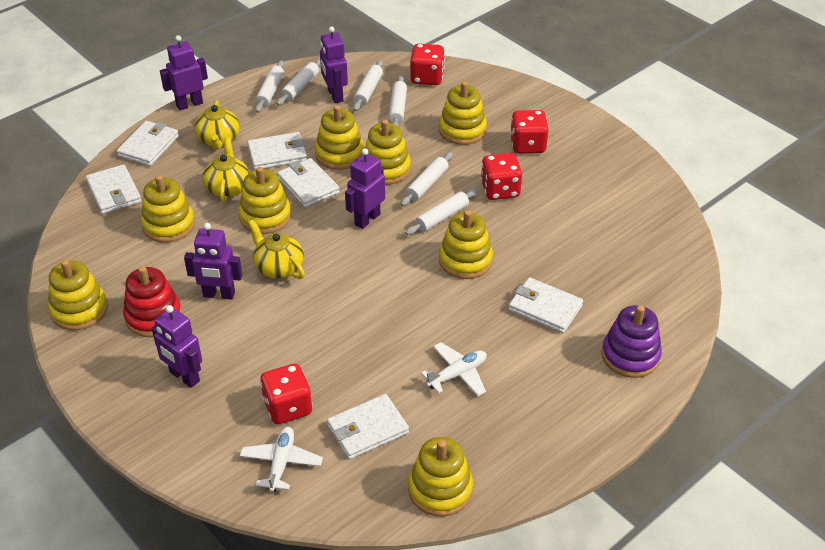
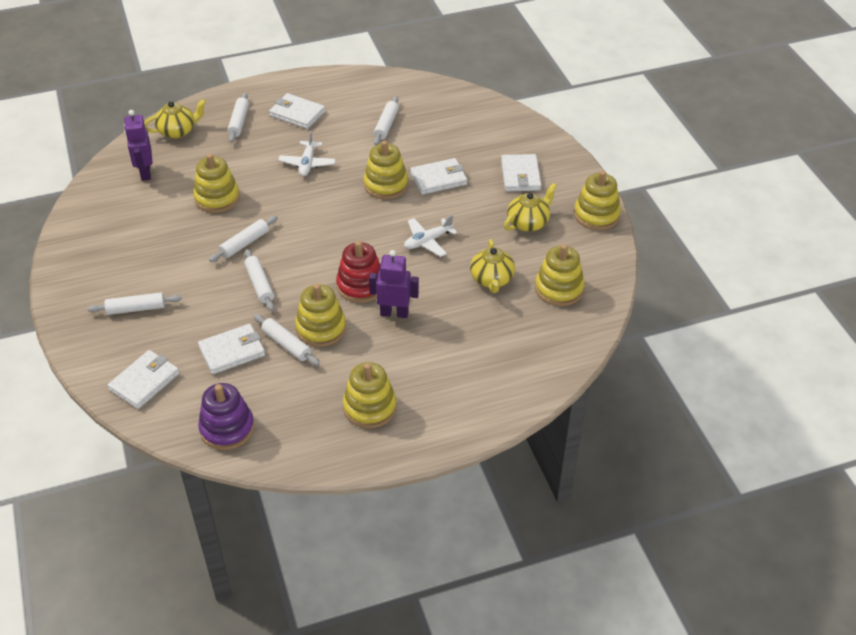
purple robot: 5 -> 2
red dice: 4 -> 0
white wallet: 6 -> 5
yellow stacking toy: 8 -> 6

